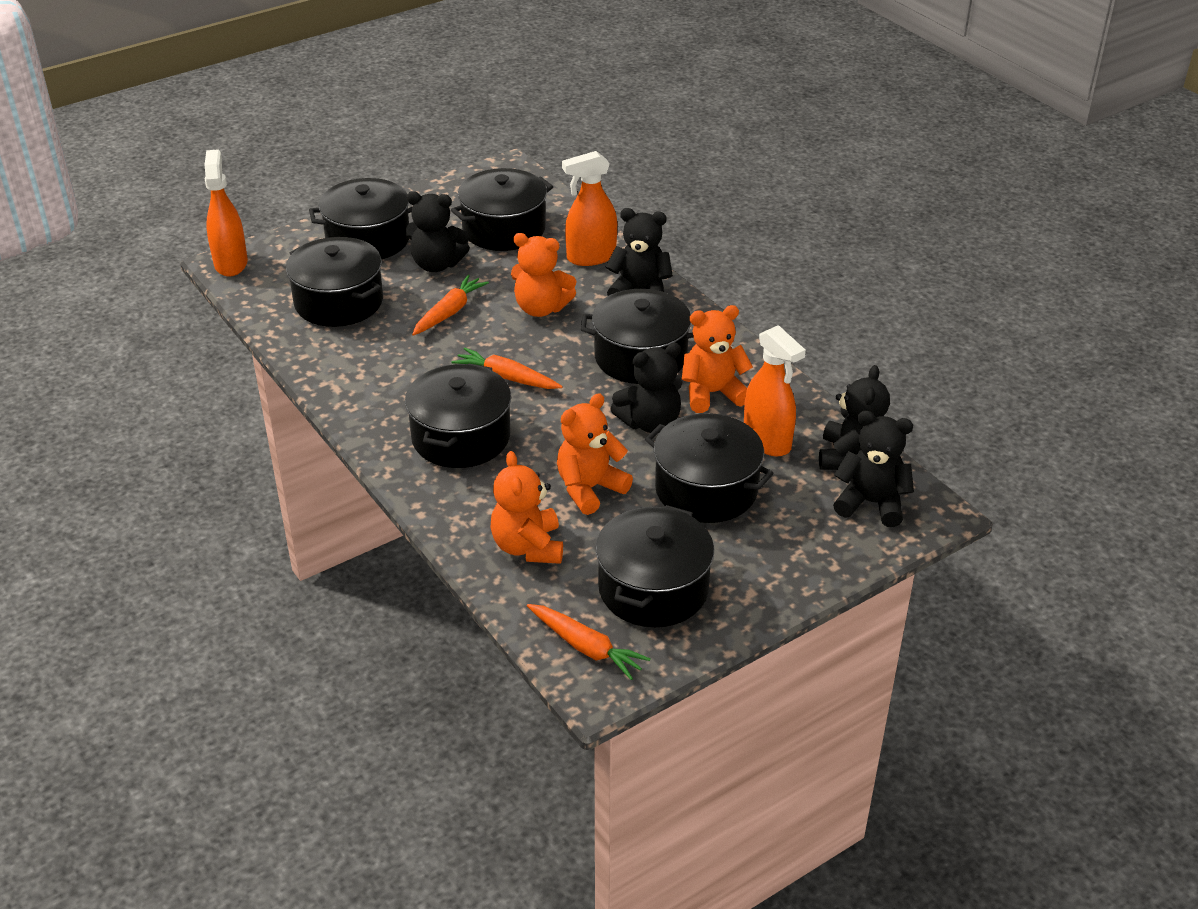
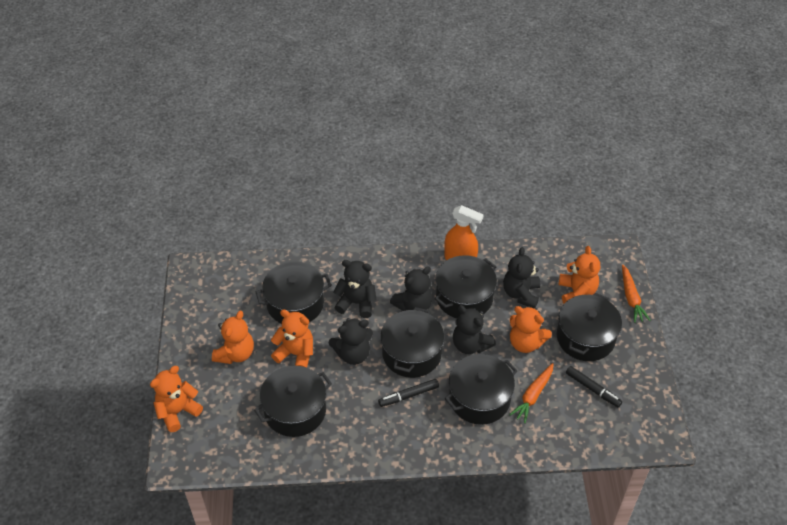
black marker: 0 -> 2
black pot: 7 -> 6
orange carrot: 3 -> 2
orange spray bottle: 3 -> 1
orange teddy bear: 4 -> 5

